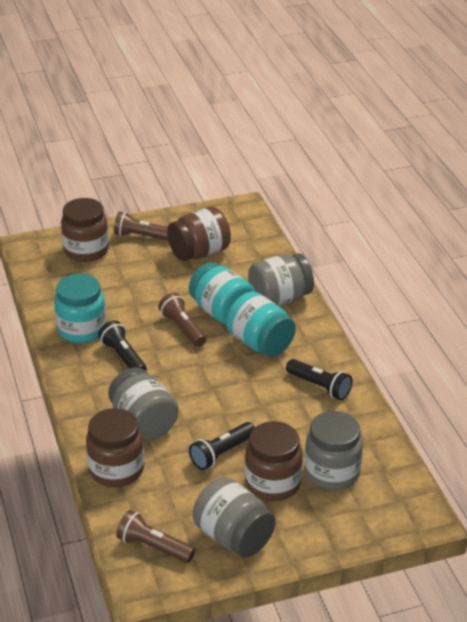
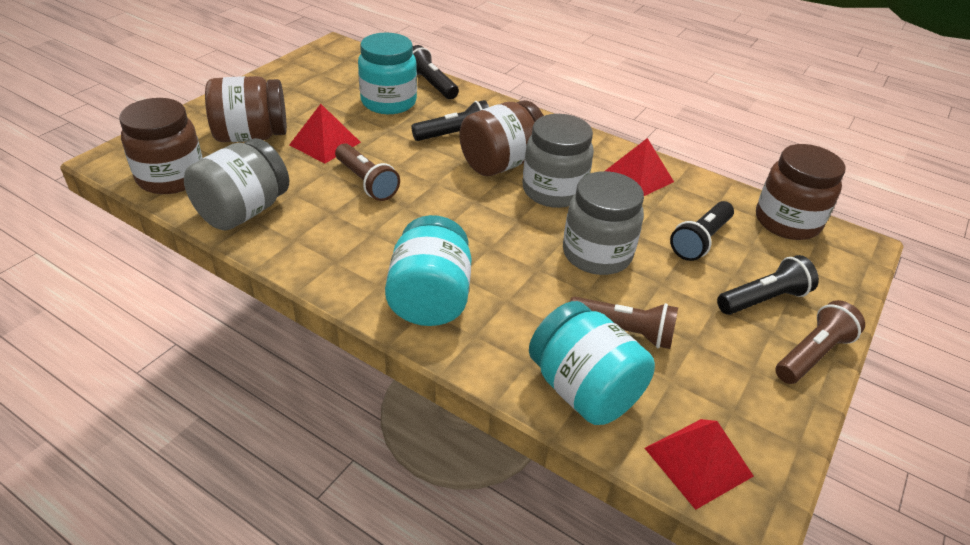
black flashlight: 3 -> 4
grey jar: 4 -> 3
red pyramid: 0 -> 3

